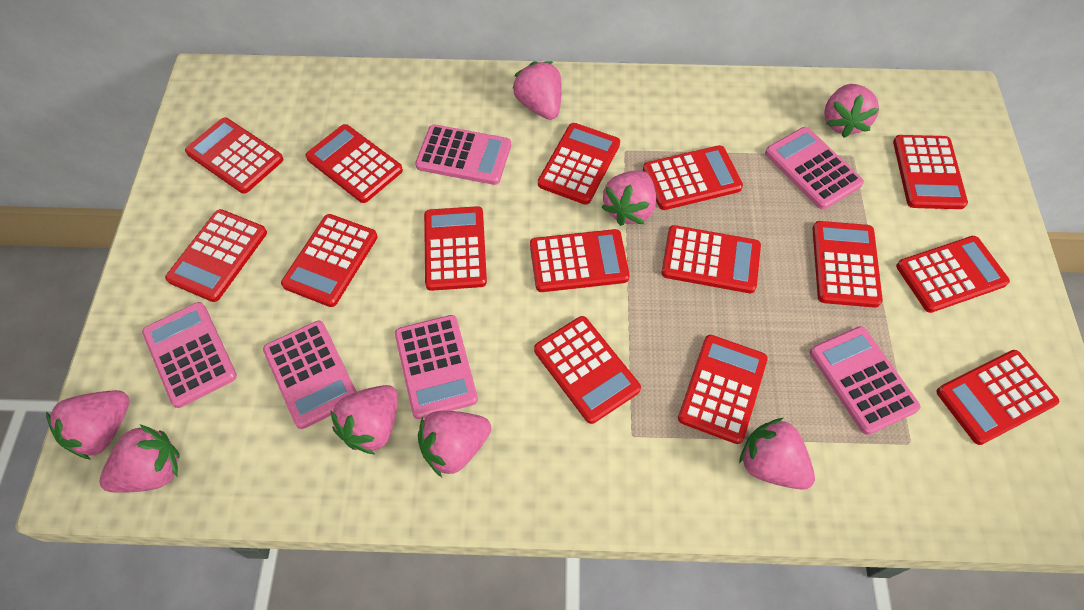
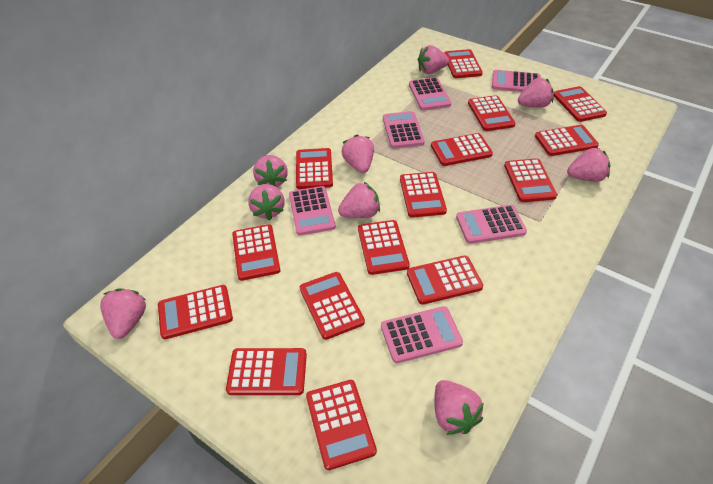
pink strawberry: 8 -> 9

